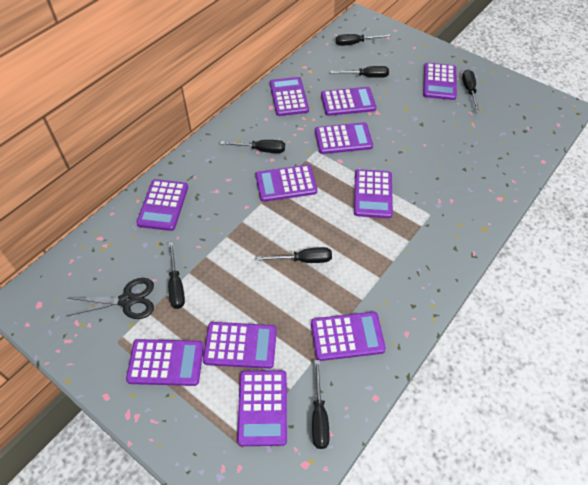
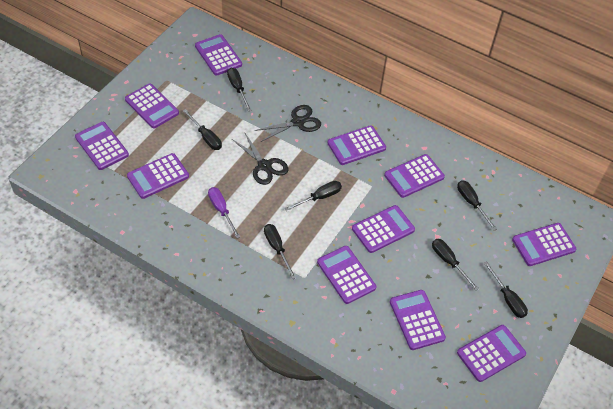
black scissors: 1 -> 2
purple screwdriver: 0 -> 1

